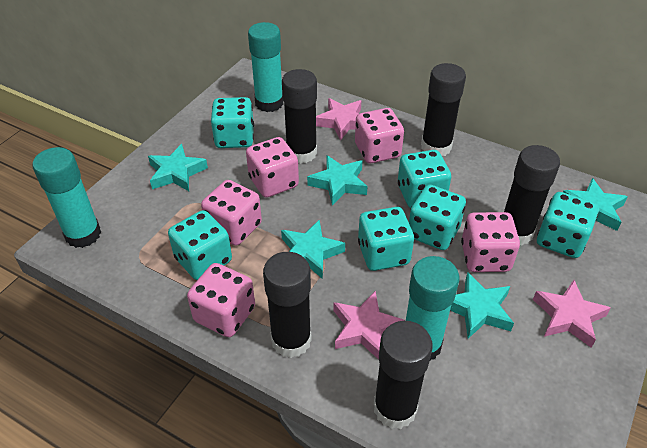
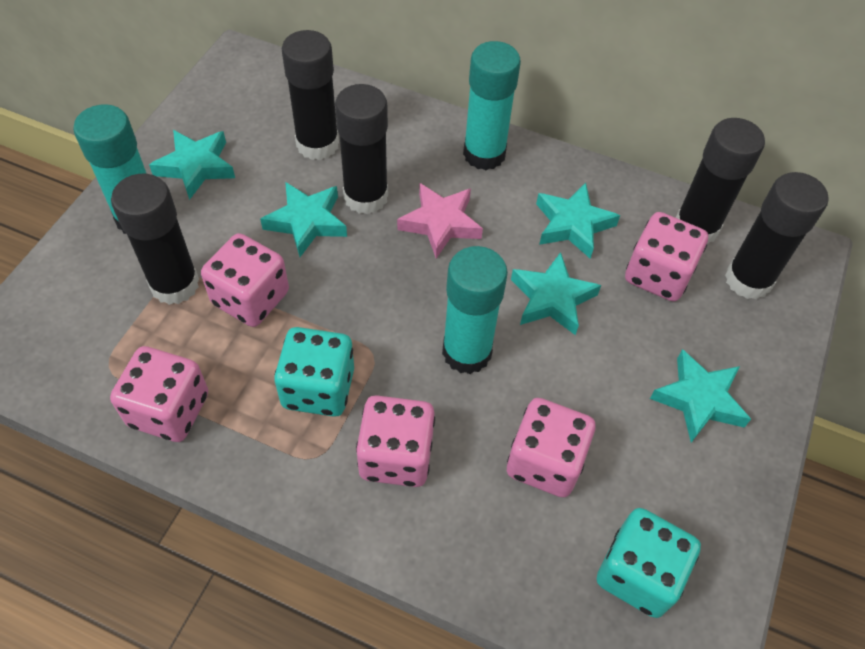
pink star: 3 -> 1
turquoise dice: 6 -> 2

